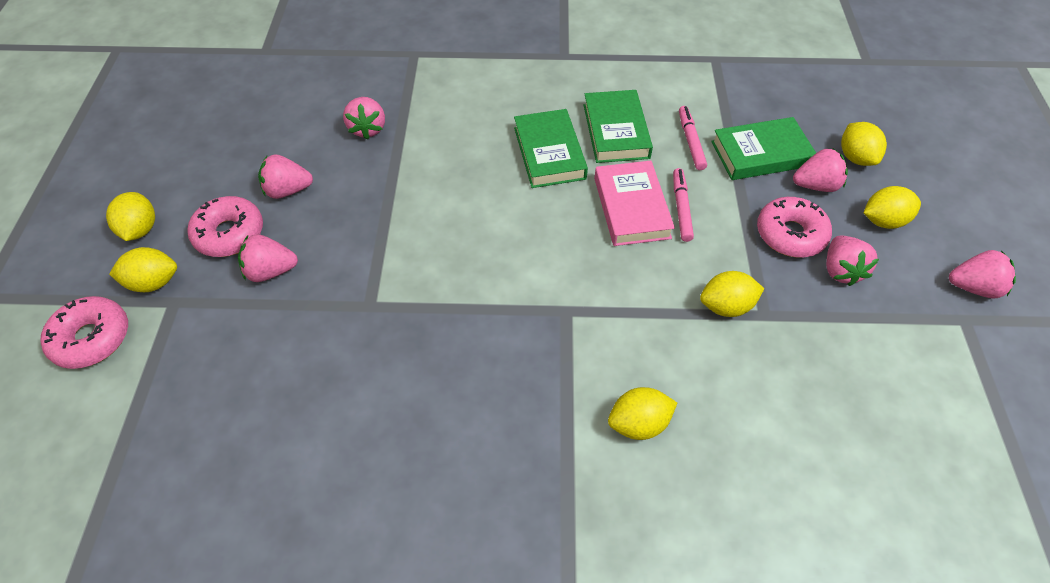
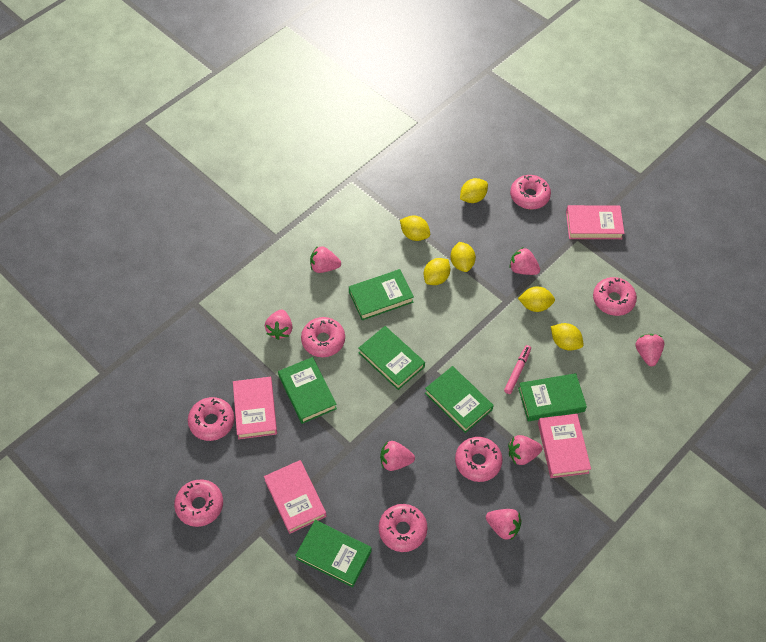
green book: 3 -> 6
pink book: 1 -> 4
pink donut: 3 -> 7
pink marker: 2 -> 1
pink strawberry: 6 -> 7

